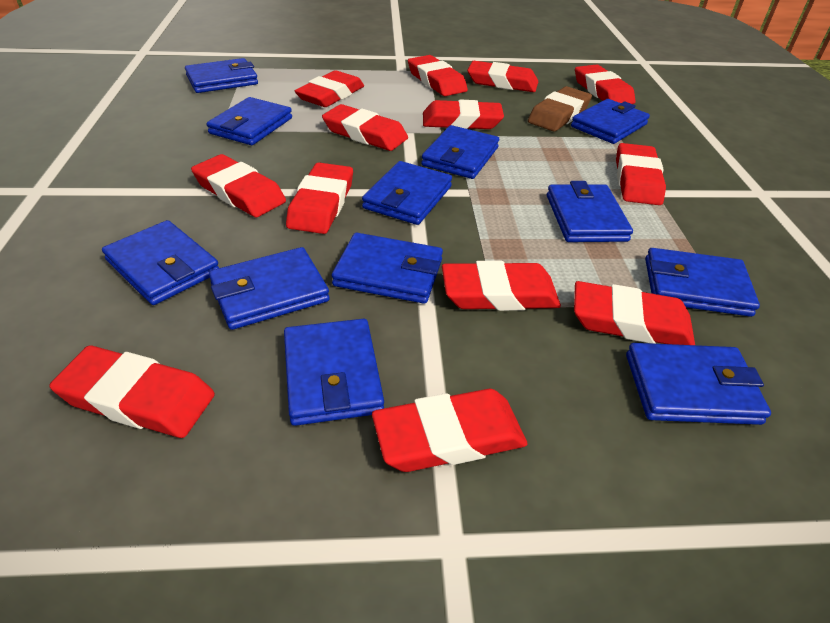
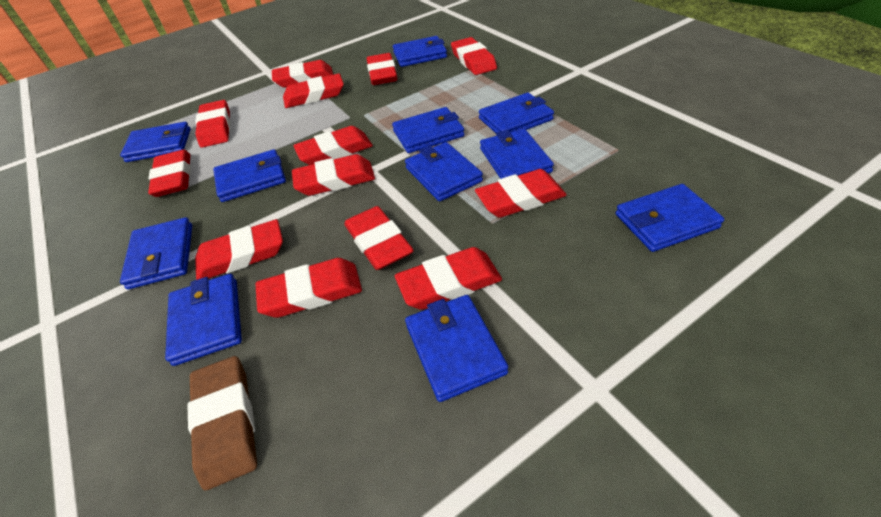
blue wallet: 12 -> 11

